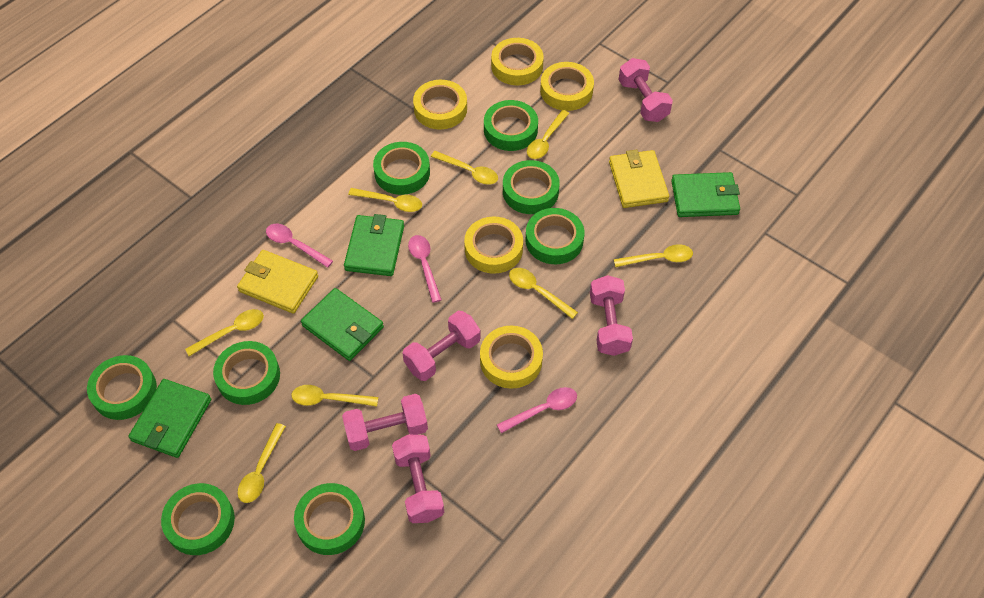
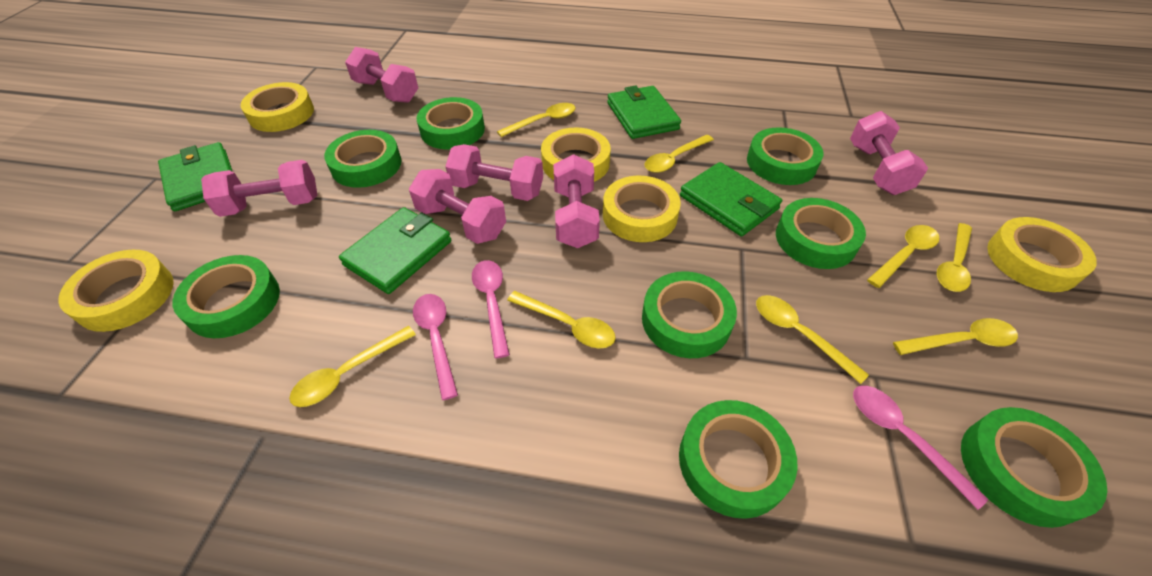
pink dumbbell: 5 -> 6
yellow wallet: 2 -> 0

